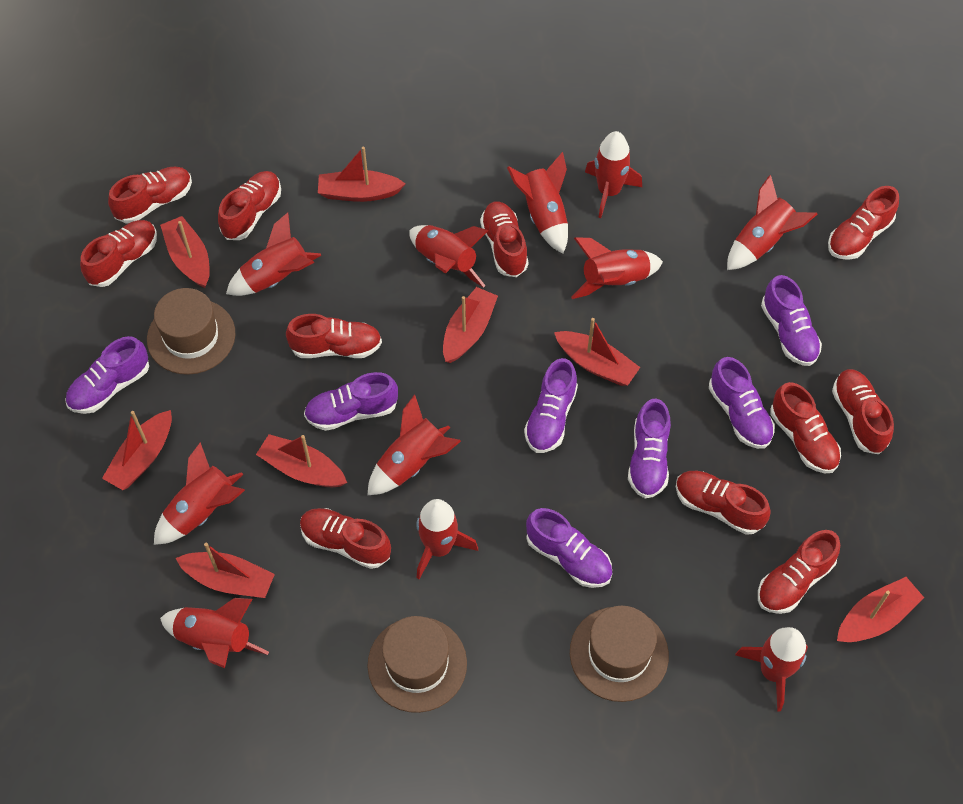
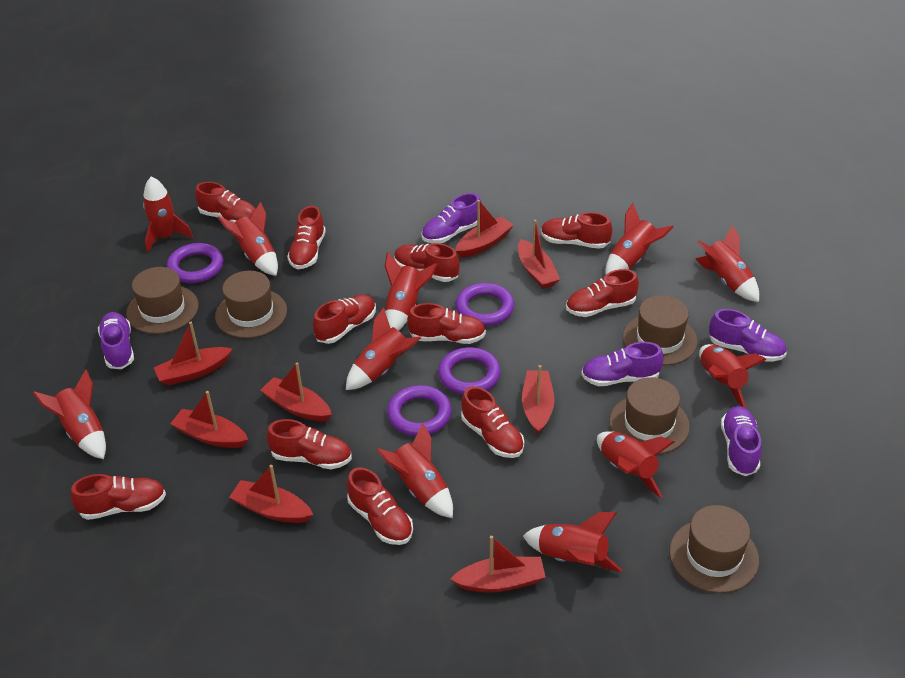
brown hat: 3 -> 5
purple ring: 0 -> 4
purple shoe: 7 -> 5

